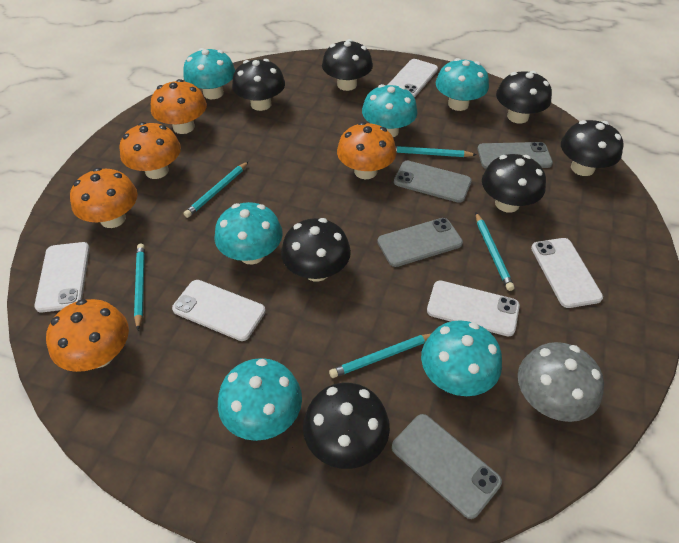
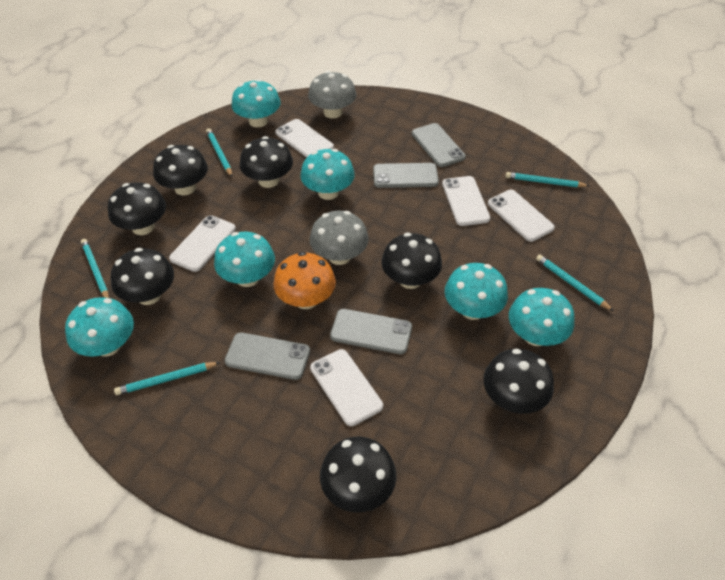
grey mushroom: 1 -> 2
orange mushroom: 5 -> 1

